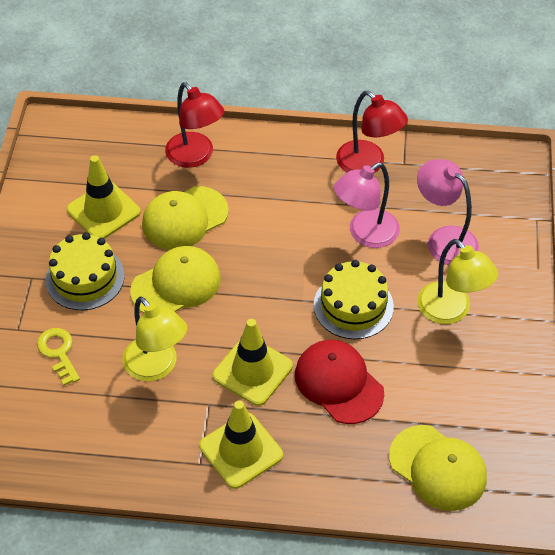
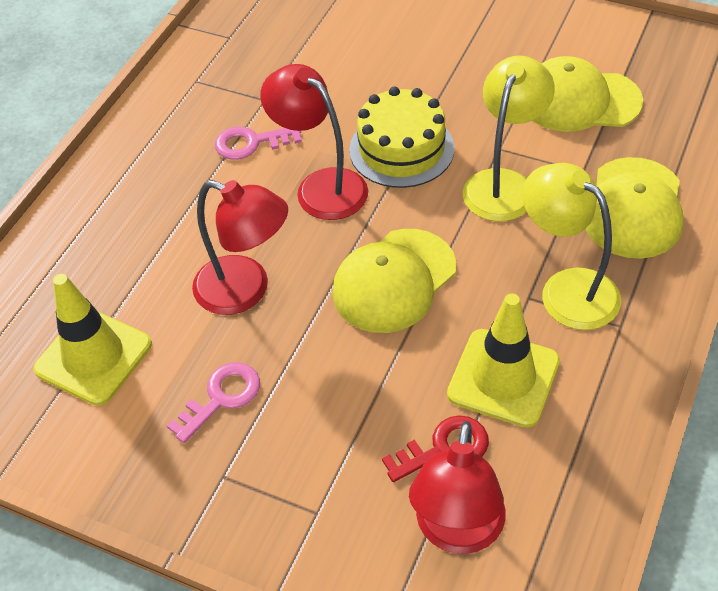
pink key: 0 -> 2
pink lamp: 2 -> 0
red cap: 1 -> 0
red key: 0 -> 1
red lamp: 2 -> 3
yellow cake: 2 -> 1
yellow key: 1 -> 0
yellow traffic cone: 3 -> 2

